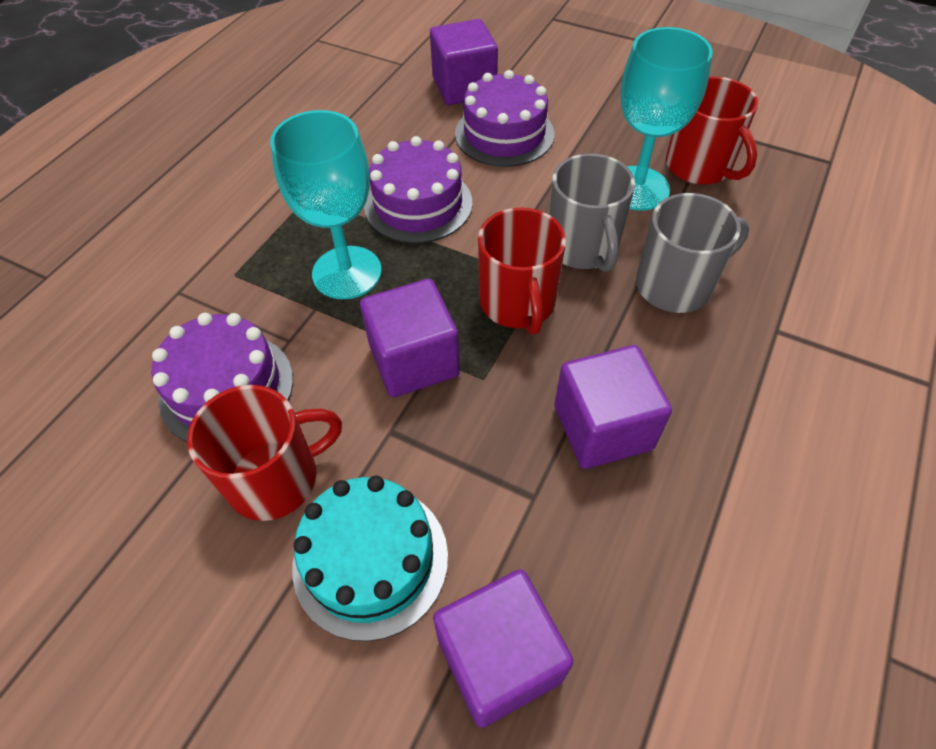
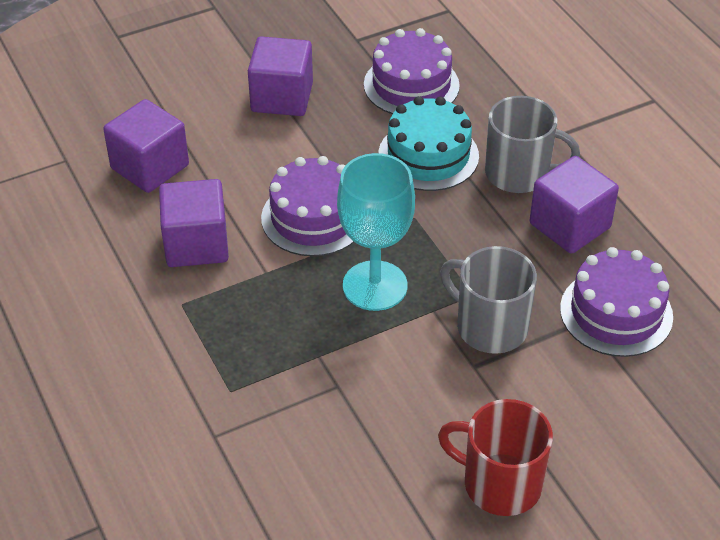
red mug: 3 -> 1
turquoise goblet: 2 -> 1

